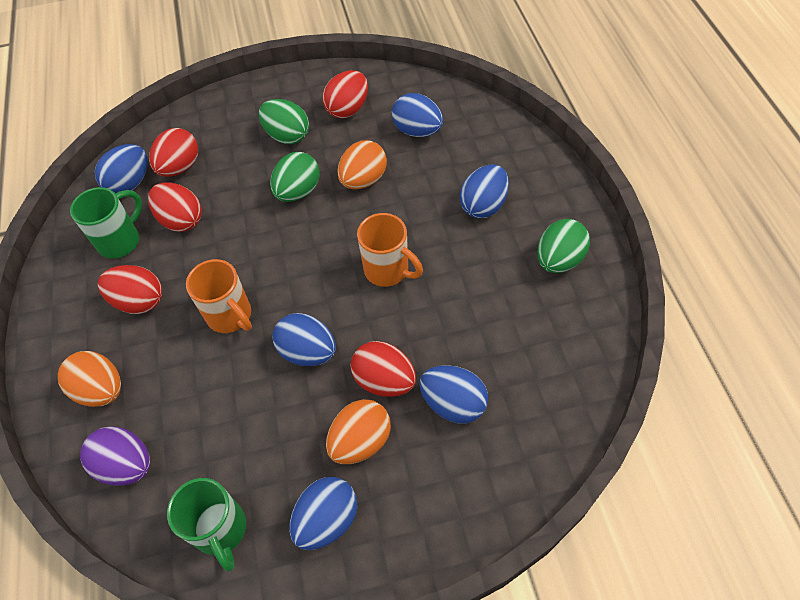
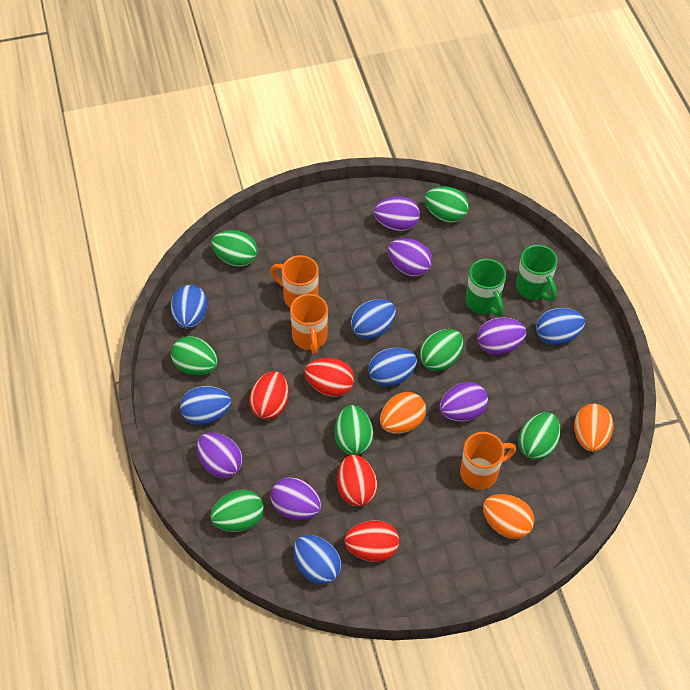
green egg: 3 -> 7
orange mug: 2 -> 3
purple egg: 1 -> 6
red egg: 5 -> 4

